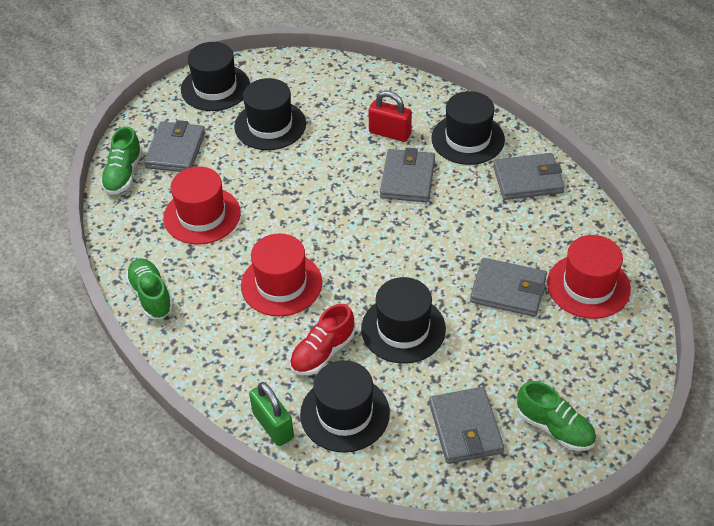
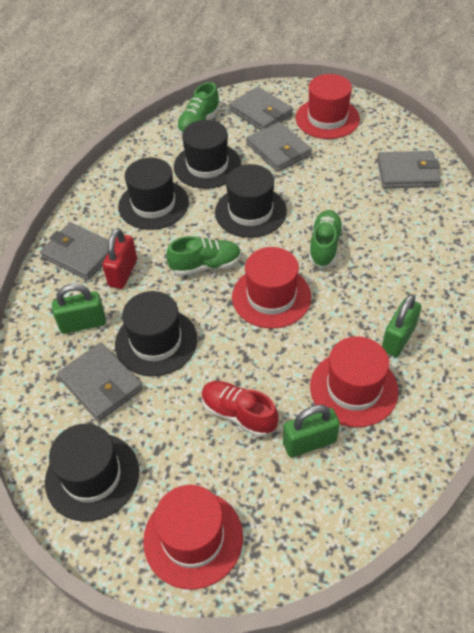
green padlock: 1 -> 3
red hat: 3 -> 4

